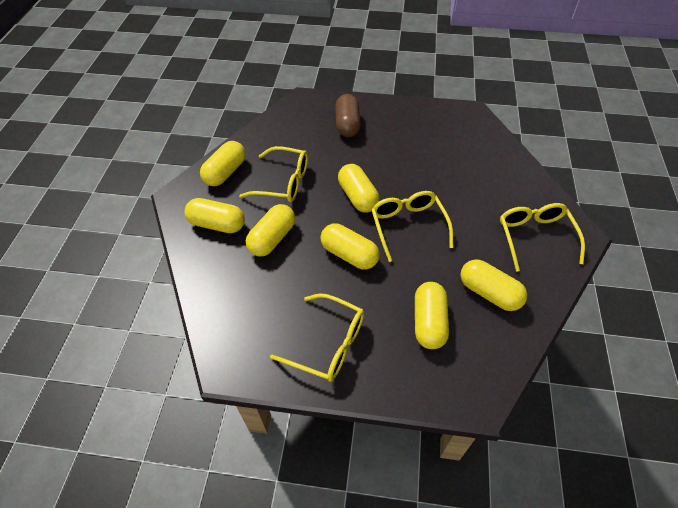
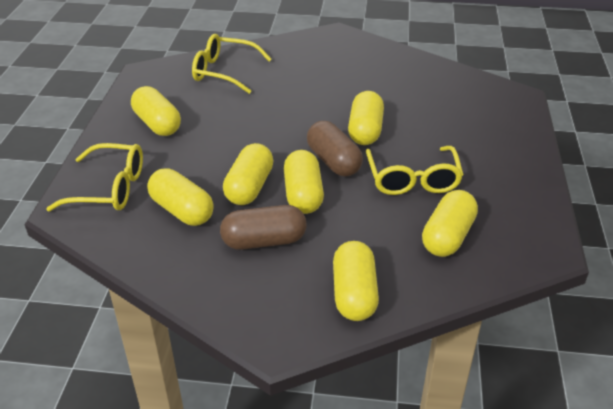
brown capsule: 1 -> 2
yellow glasses: 4 -> 3

